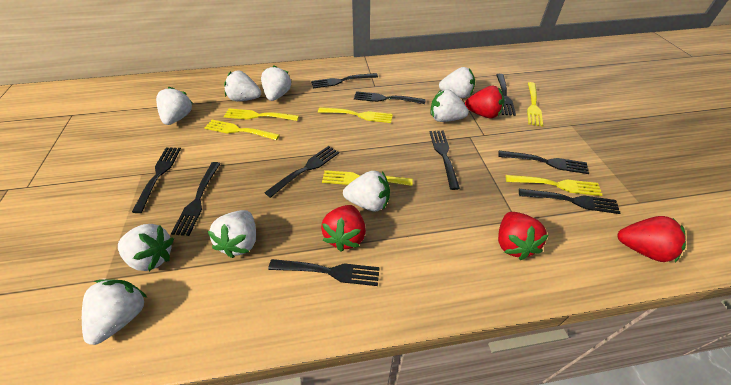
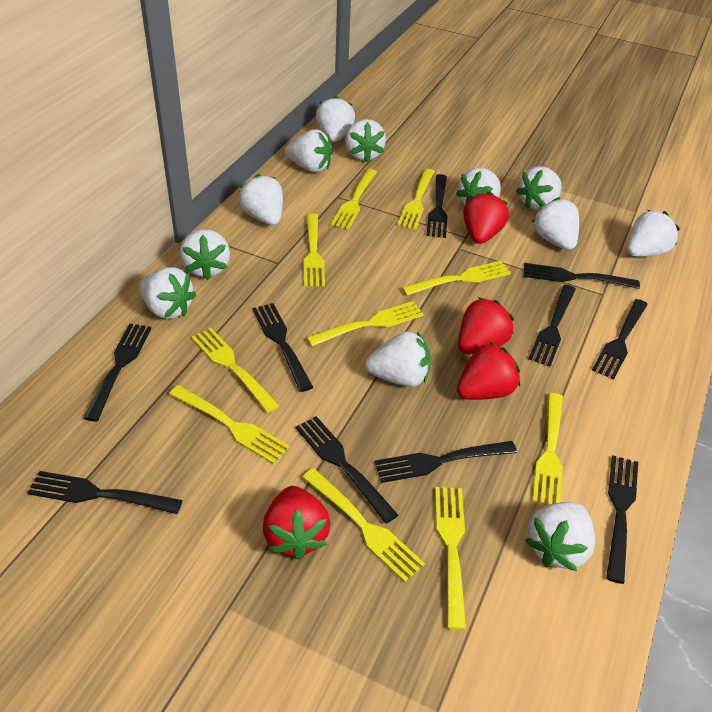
white strawberry: 9 -> 12
yellow fork: 6 -> 10

